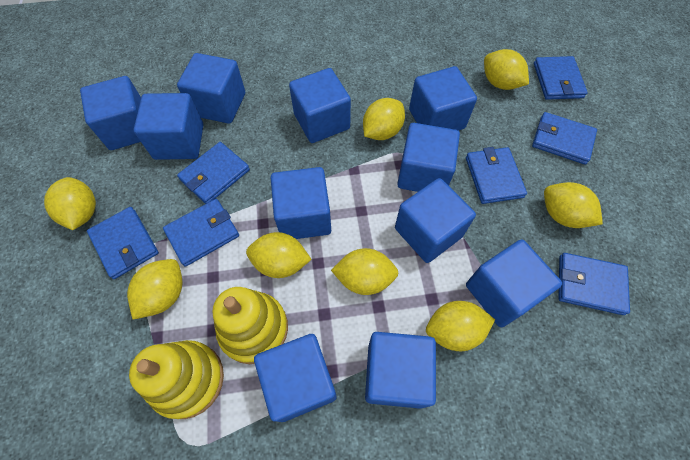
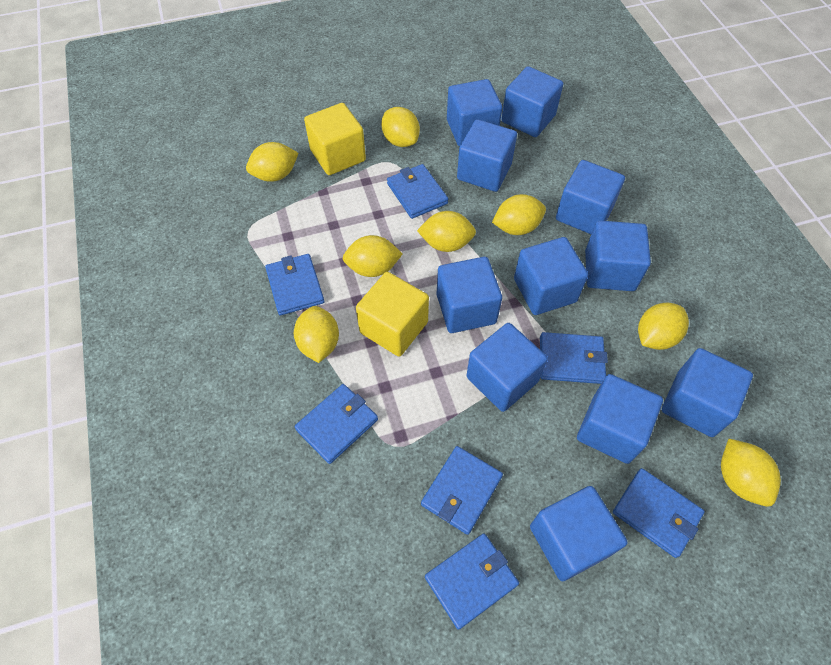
yellow cube: 0 -> 2
yellow stacking toy: 2 -> 0

